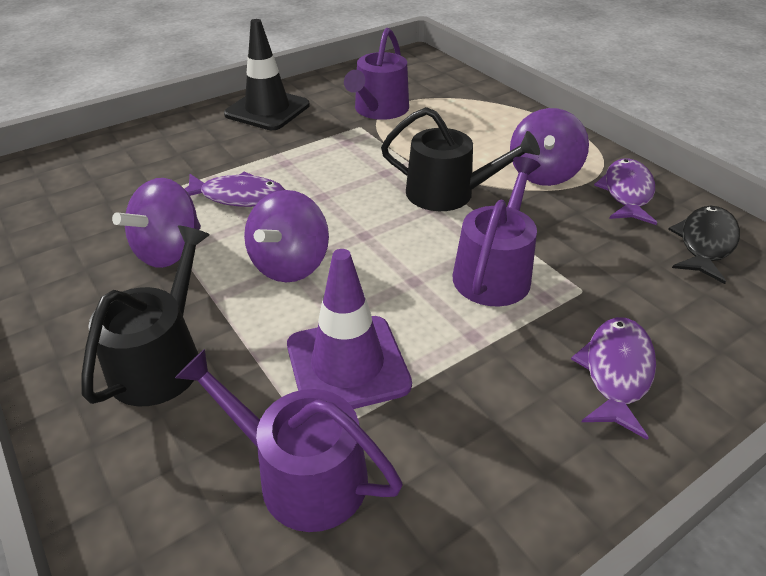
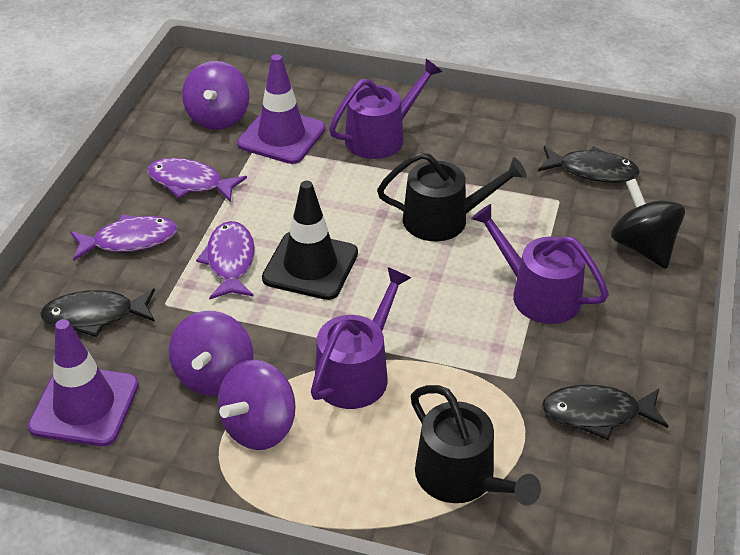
black fish: 1 -> 3
black spinning top: 0 -> 1
purple traffic cone: 1 -> 2

